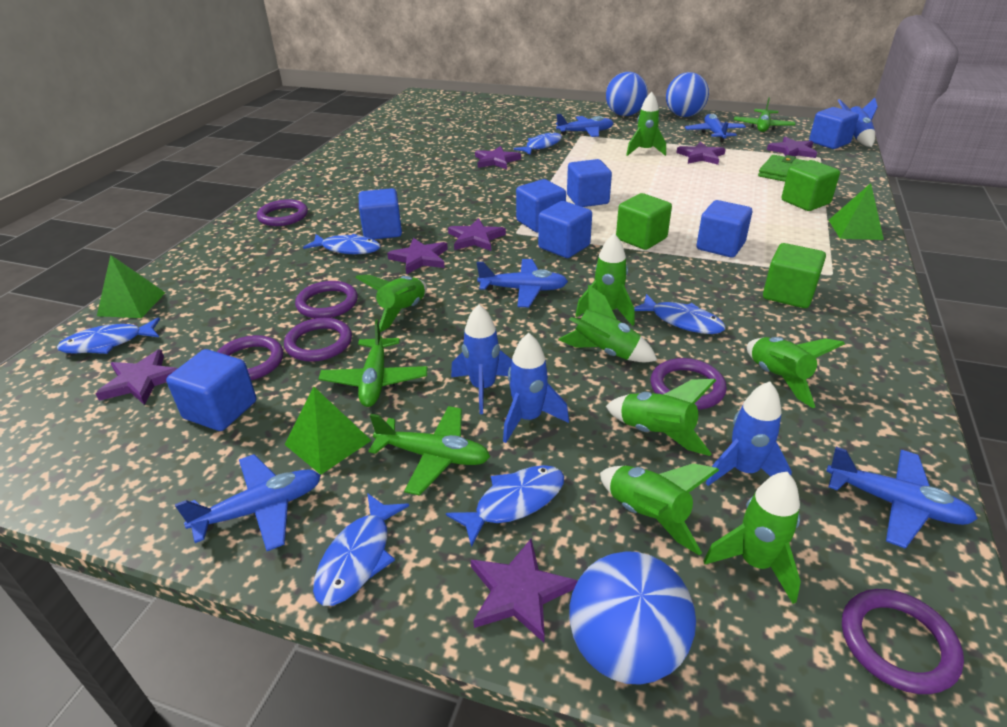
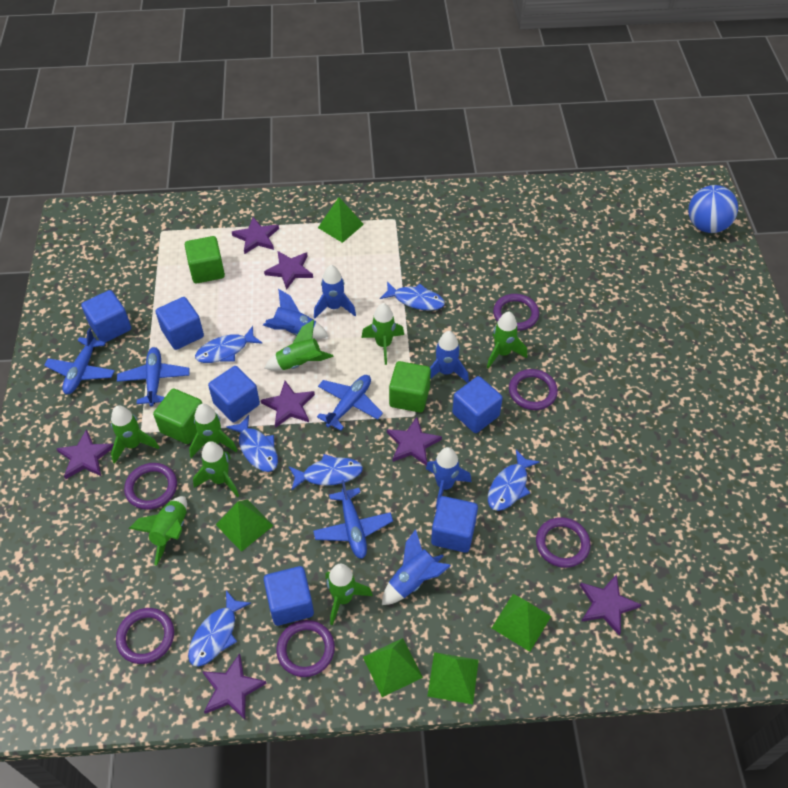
blue ball: 3 -> 1
blue cube: 7 -> 6
blue plane: 5 -> 4
blue rocket: 4 -> 5
green plane: 3 -> 0
green pyramid: 3 -> 5
green wallet: 1 -> 0

